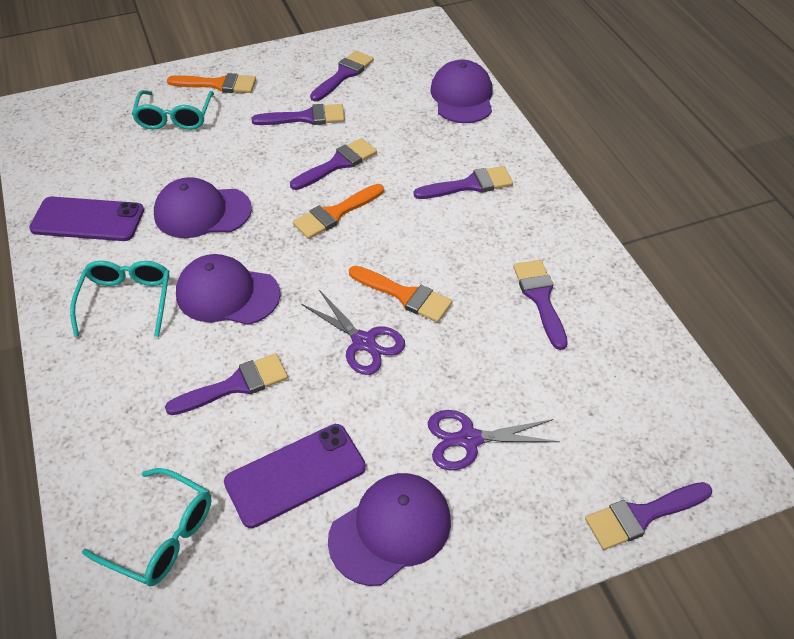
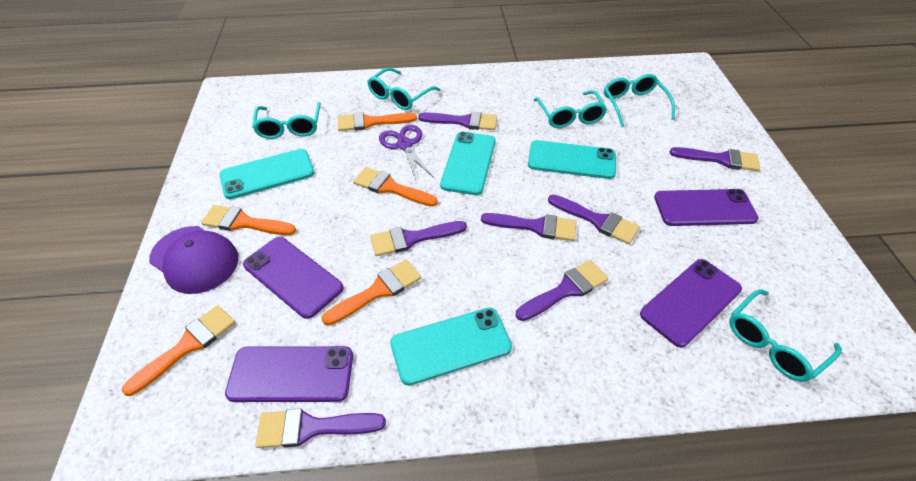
orange brush: 3 -> 5
purple cap: 4 -> 1
purple phone: 2 -> 4
purple scissors: 2 -> 1
turquoise glasses: 3 -> 5
turquoise phone: 0 -> 4

